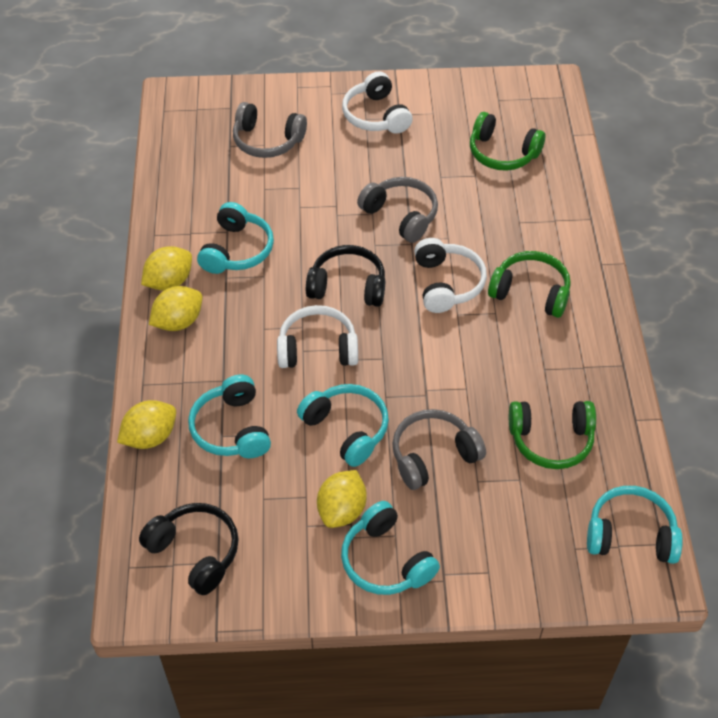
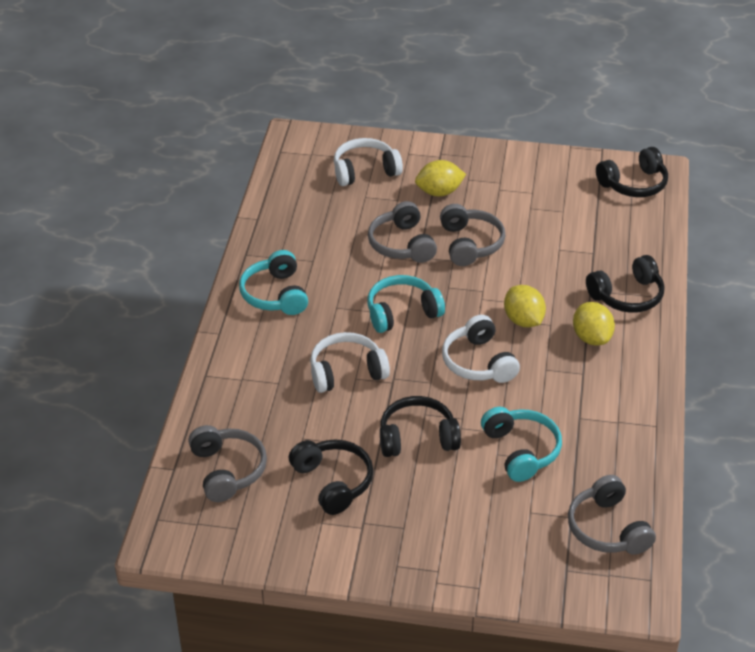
black headphones: 2 -> 4
green headphones: 3 -> 0
grey headphones: 3 -> 4
turquoise headphones: 5 -> 3
yellow lemon: 4 -> 3

